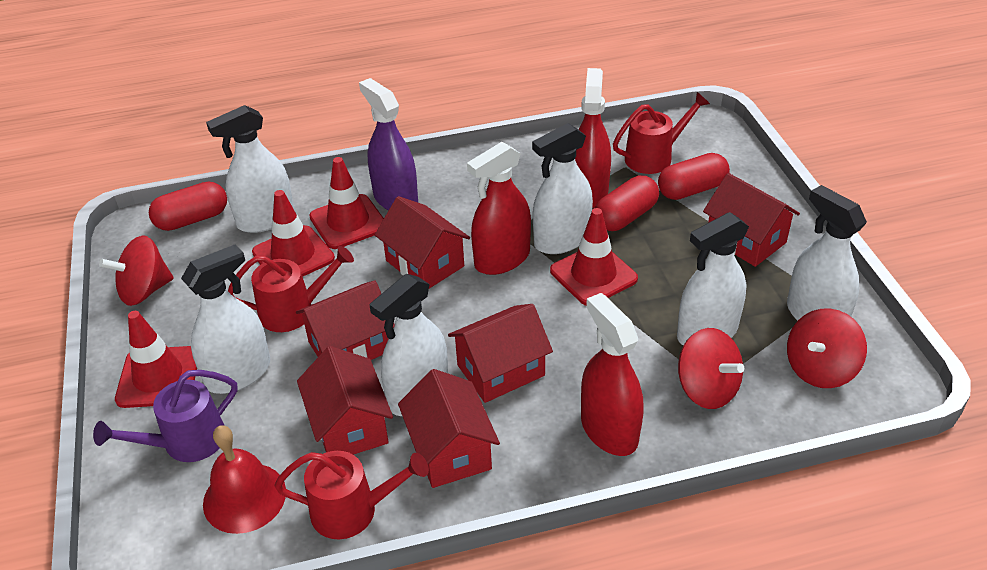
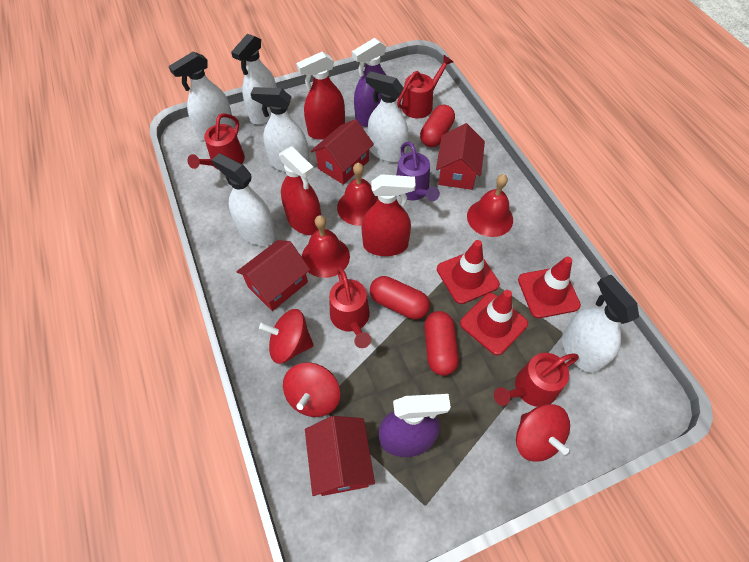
purple spray bottle: 1 -> 2
red bell: 1 -> 3
red house: 6 -> 4
red traffic cone: 4 -> 3
red watering can: 3 -> 4

